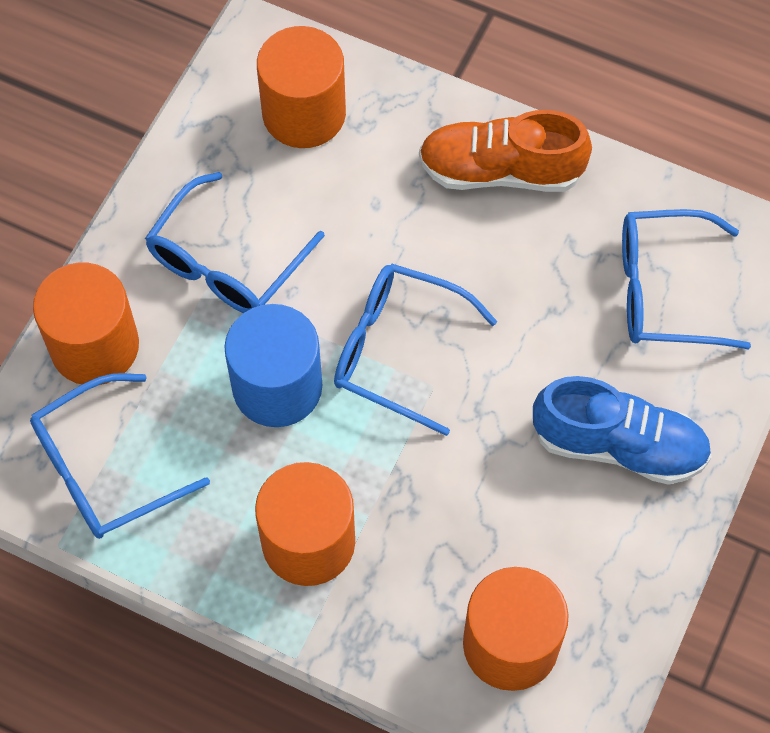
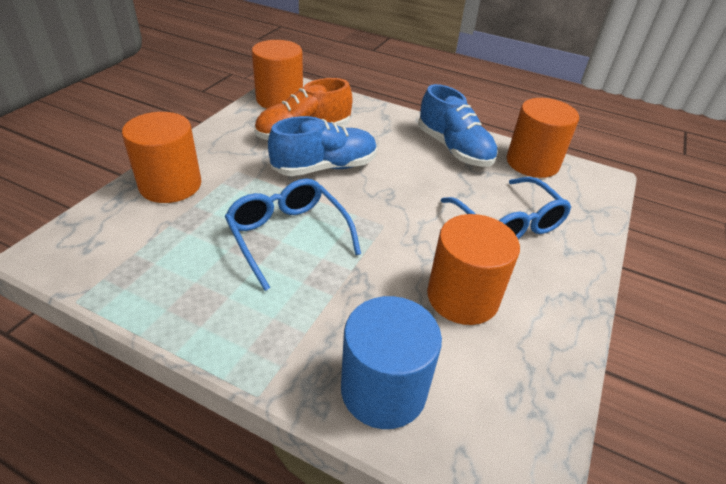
blue glasses: 4 -> 2
blue shoe: 1 -> 2

